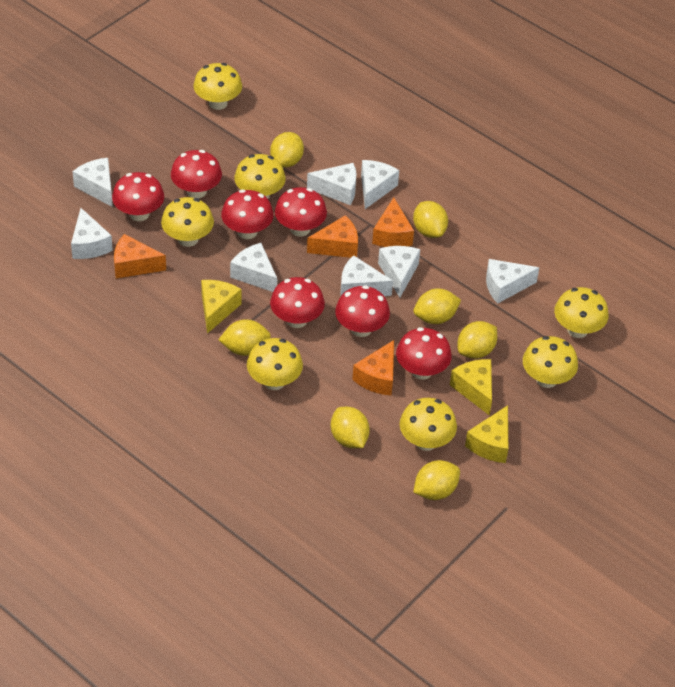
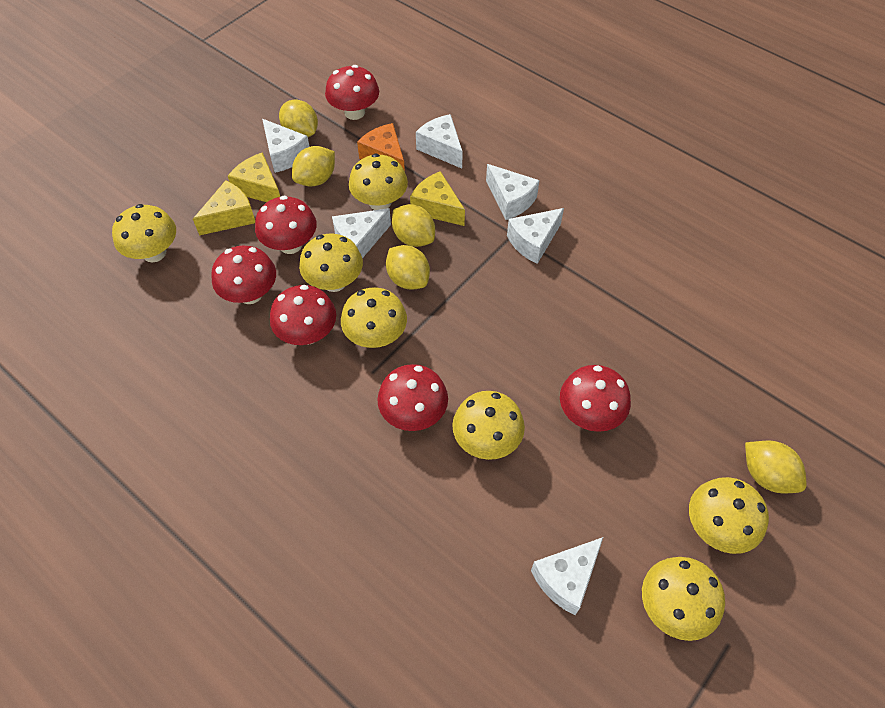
orange cheese: 4 -> 1
red mushroom: 7 -> 6
white cheese: 8 -> 6
yellow lemon: 7 -> 5

